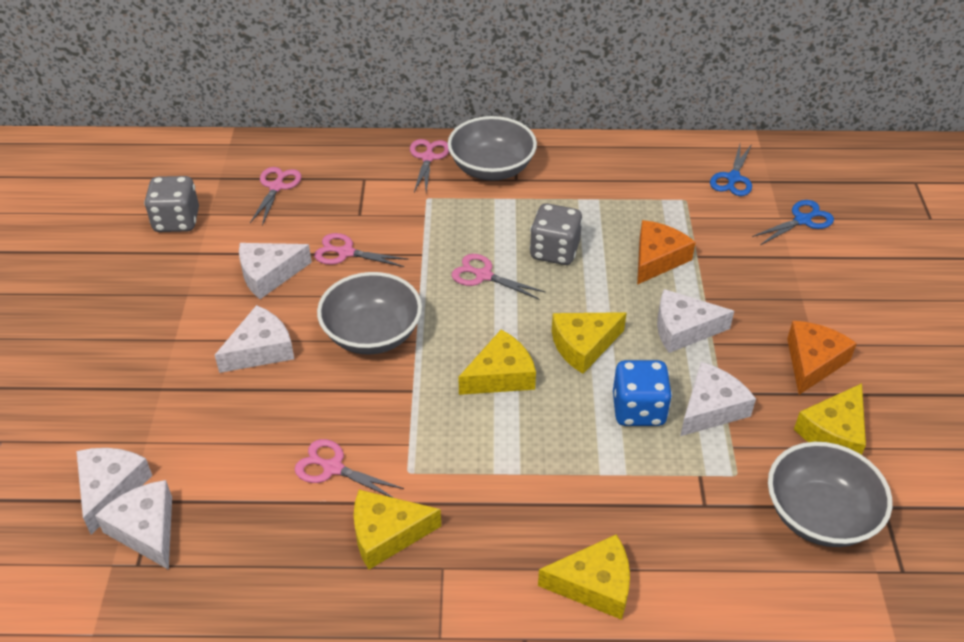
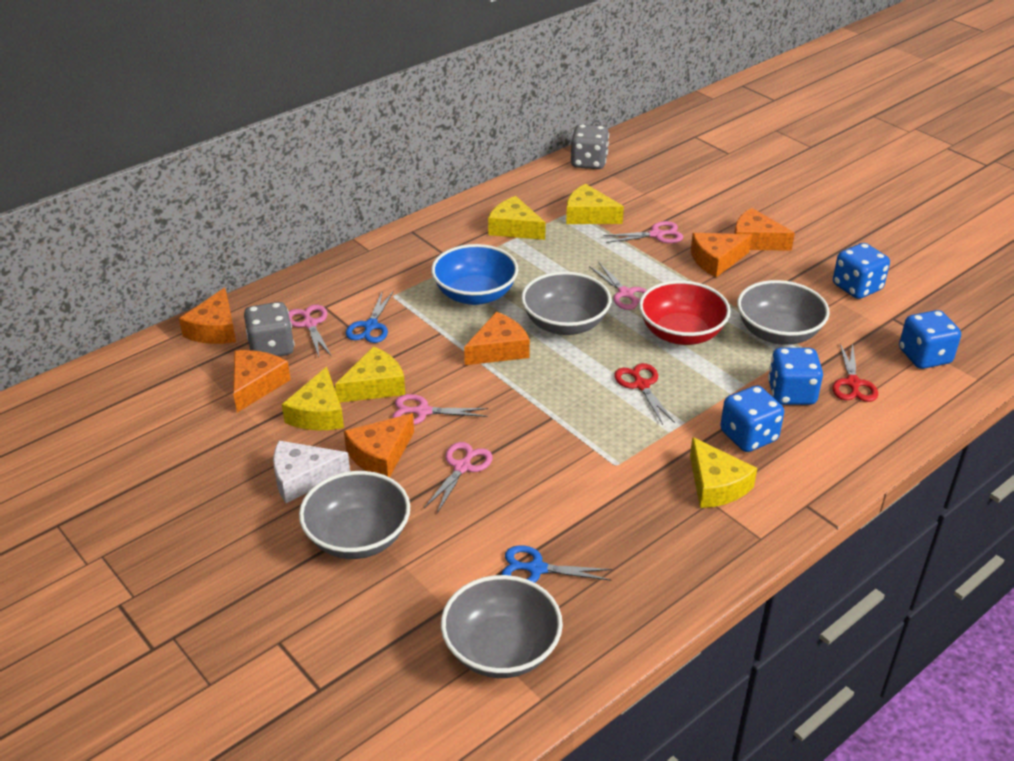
blue bowl: 0 -> 1
blue dice: 1 -> 4
grey bowl: 3 -> 4
orange cheese: 2 -> 6
red bowl: 0 -> 1
red scissors: 0 -> 2
white cheese: 6 -> 1

